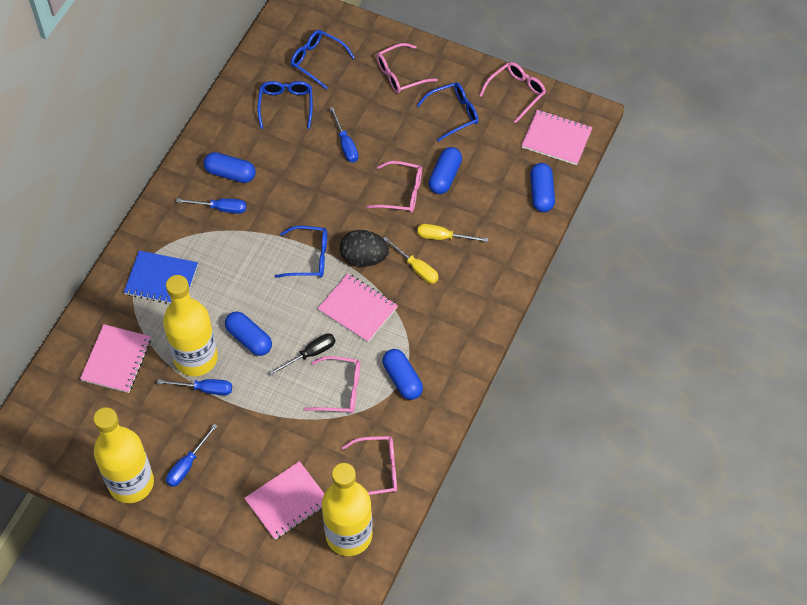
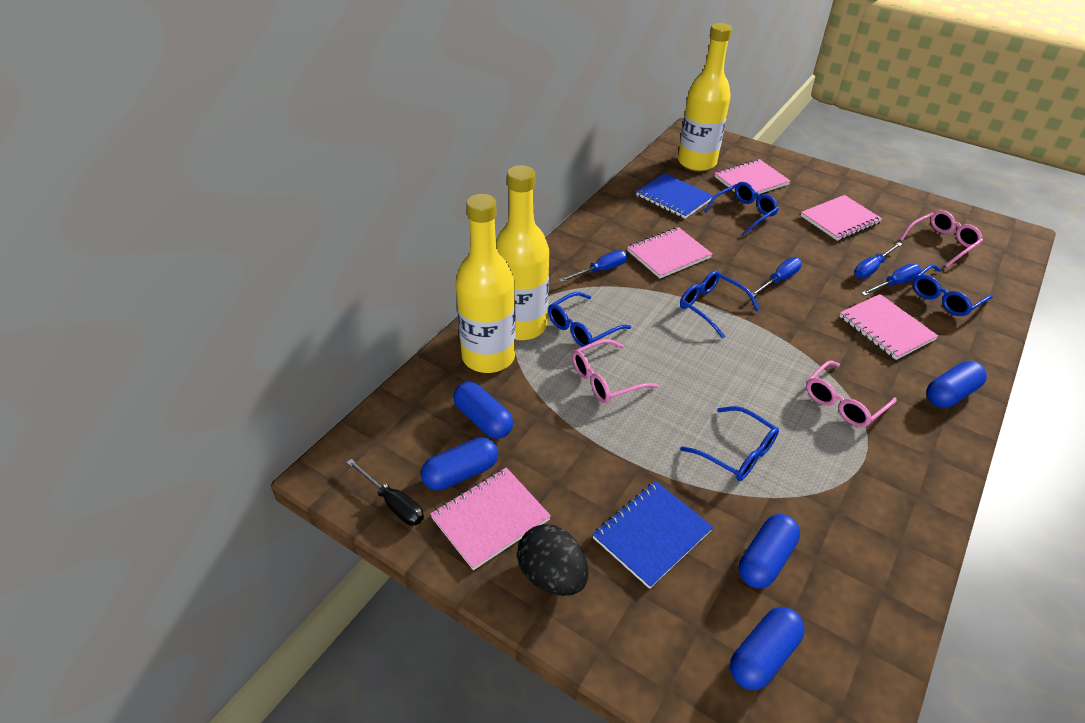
blue glasses: 4 -> 5
blue notebook: 1 -> 2
pink glasses: 5 -> 3
pink notebook: 4 -> 5
yellow screwdriver: 2 -> 0

